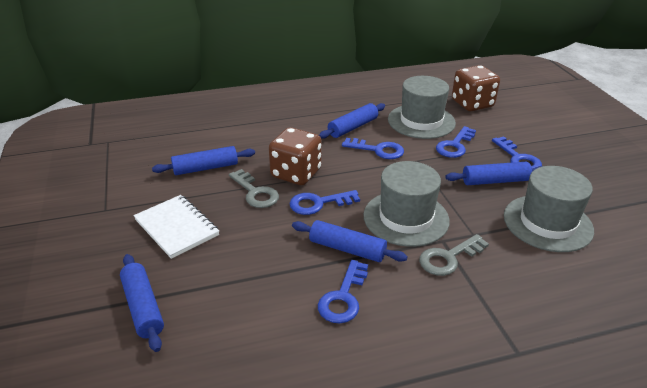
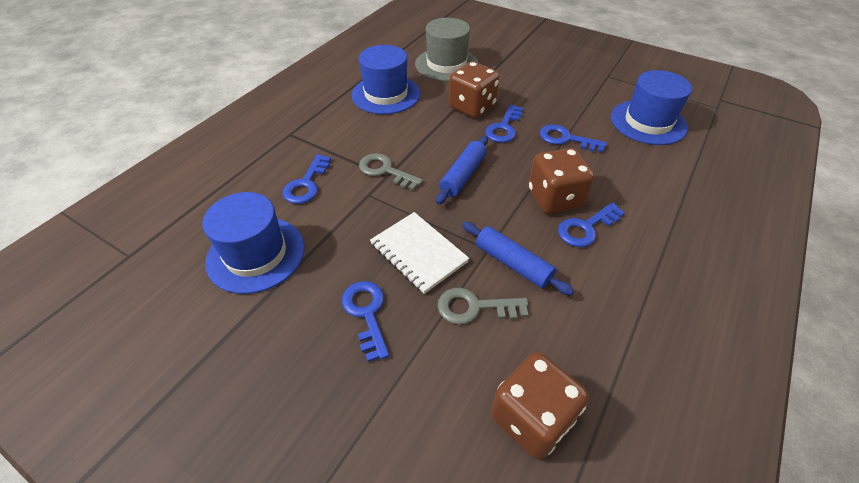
blue hat: 0 -> 3
blue rolling pin: 5 -> 2
brown dice: 2 -> 3
grey hat: 3 -> 1

